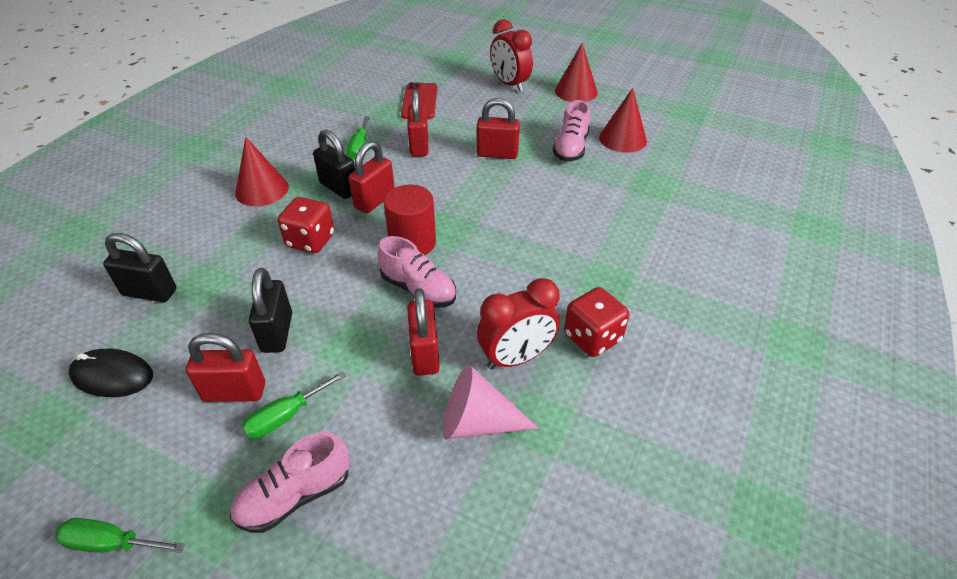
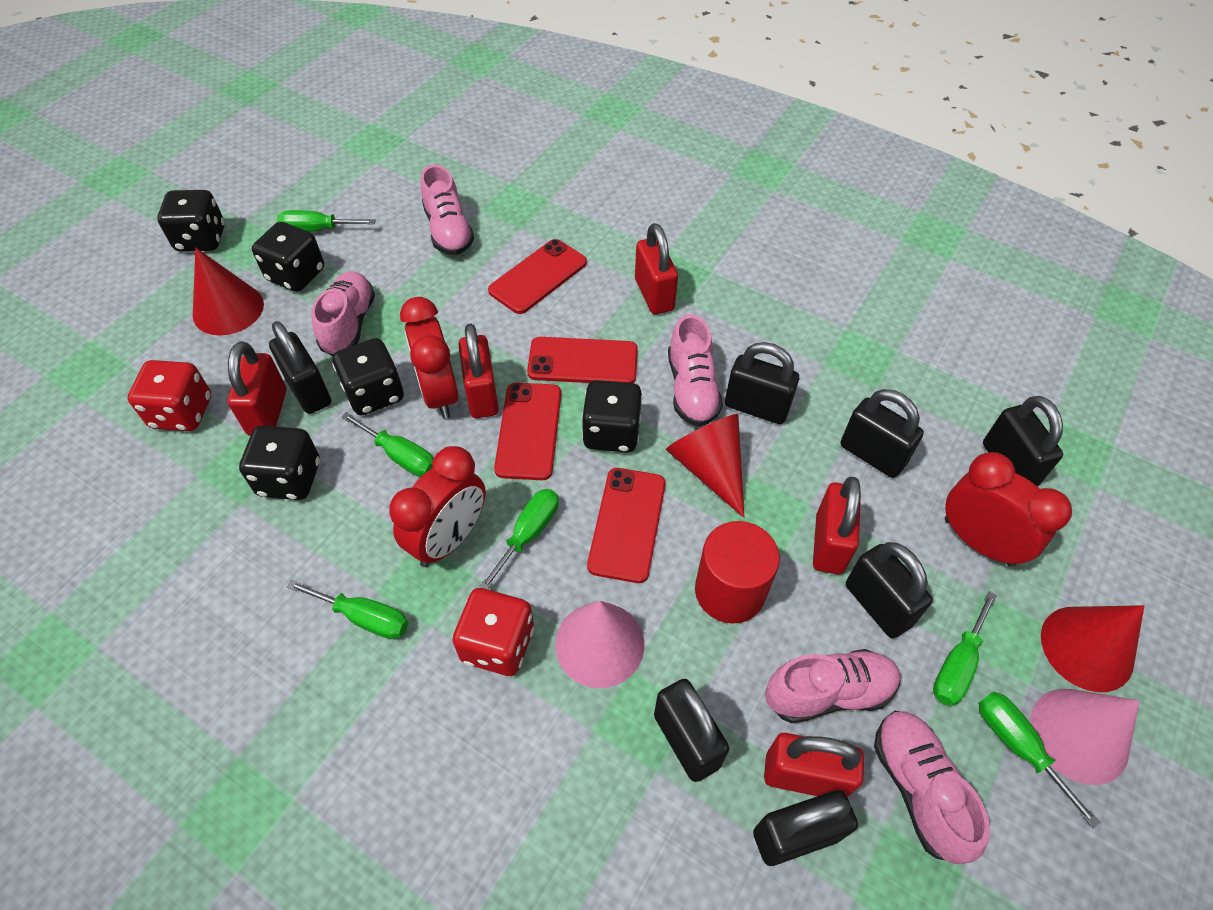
black dice: 0 -> 5
black mouse: 1 -> 0
black padlock: 3 -> 7
green screwdriver: 3 -> 6
pink cone: 1 -> 2
pink shoe: 3 -> 5
red clock: 2 -> 3
red phone: 1 -> 4

